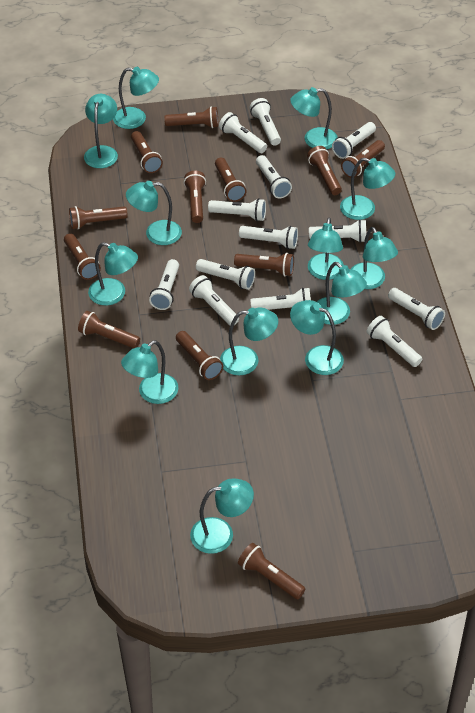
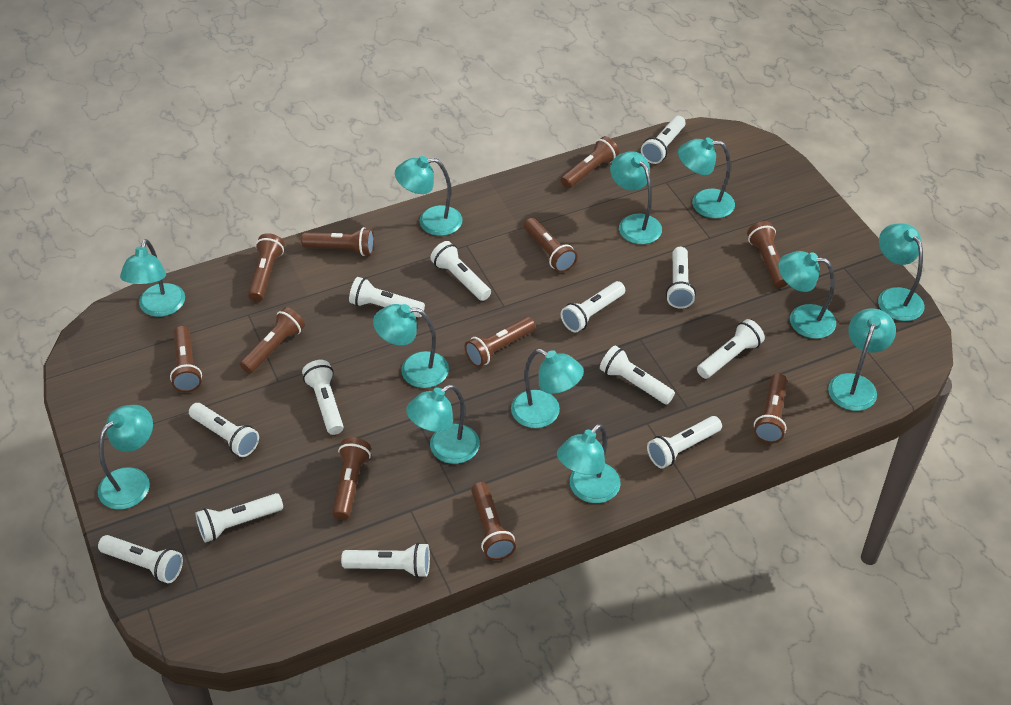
brown flashlight: 12 -> 11
turquoise lamp: 13 -> 12

